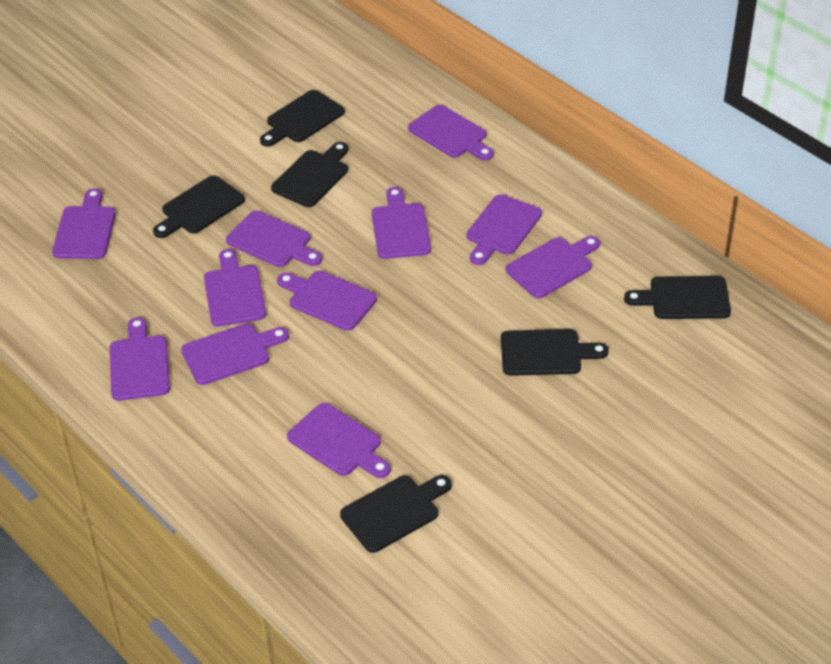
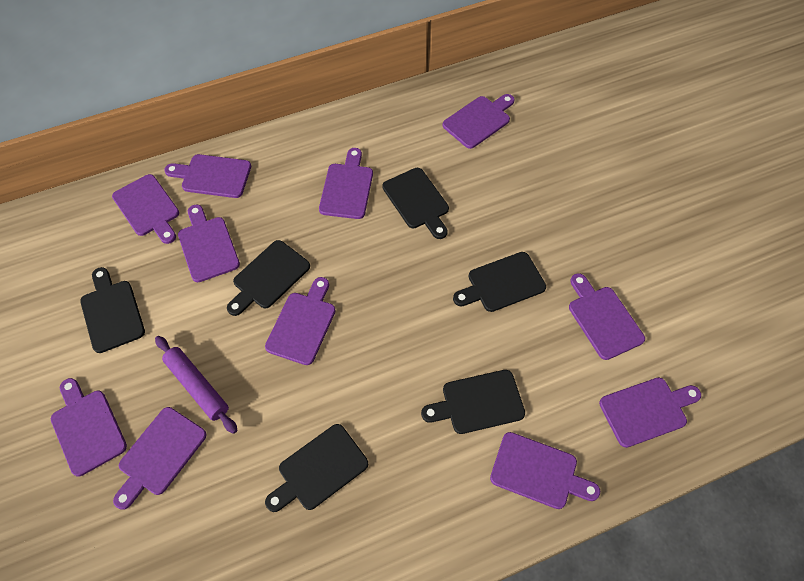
purple rolling pin: 0 -> 1

